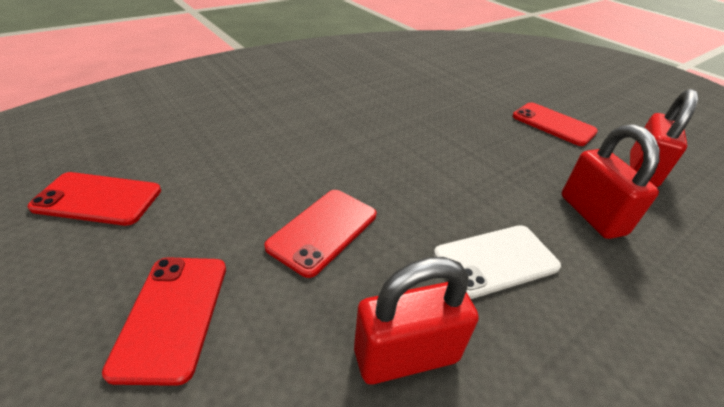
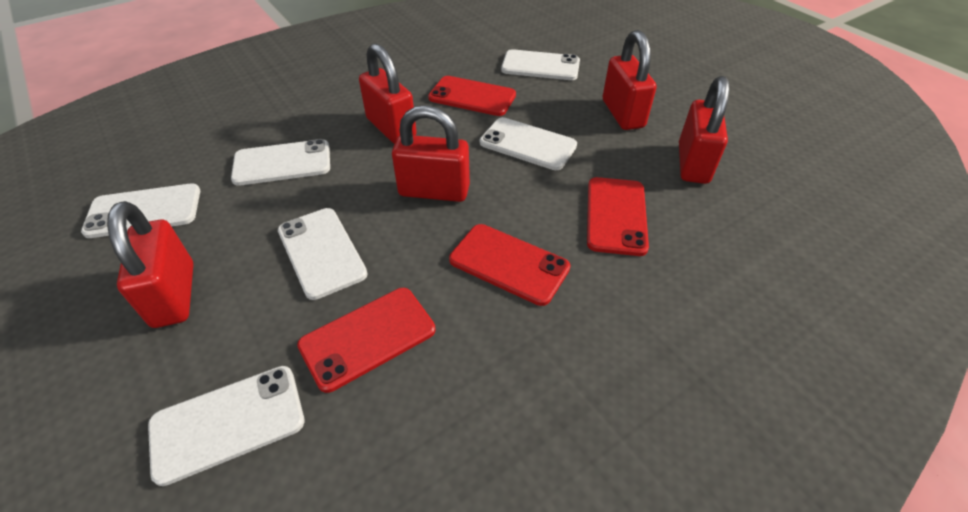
red padlock: 3 -> 5
white phone: 1 -> 6

